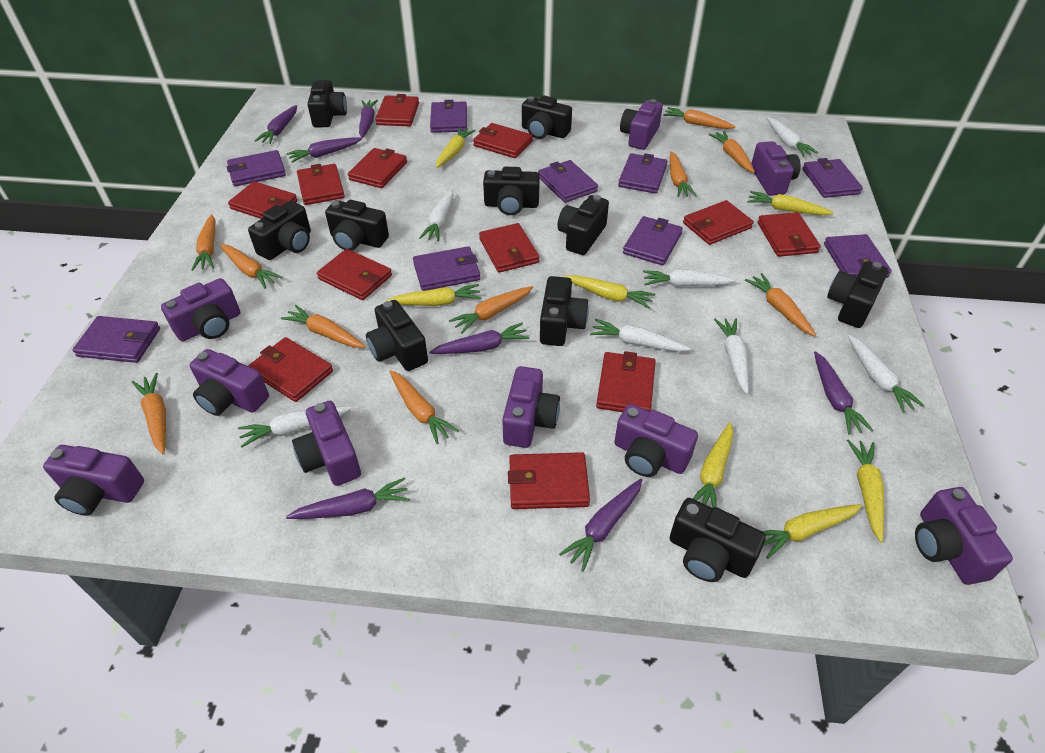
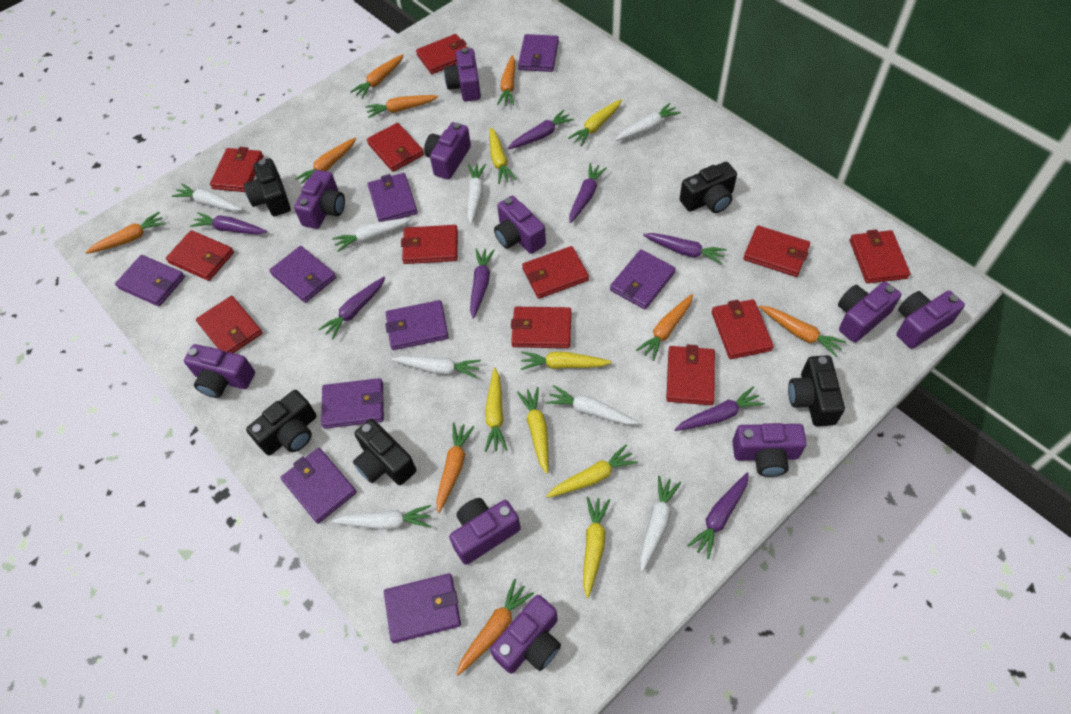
black camera: 10 -> 5
orange carrot: 10 -> 9
purple camera: 9 -> 10
purple carrot: 7 -> 8
white carrot: 7 -> 8

